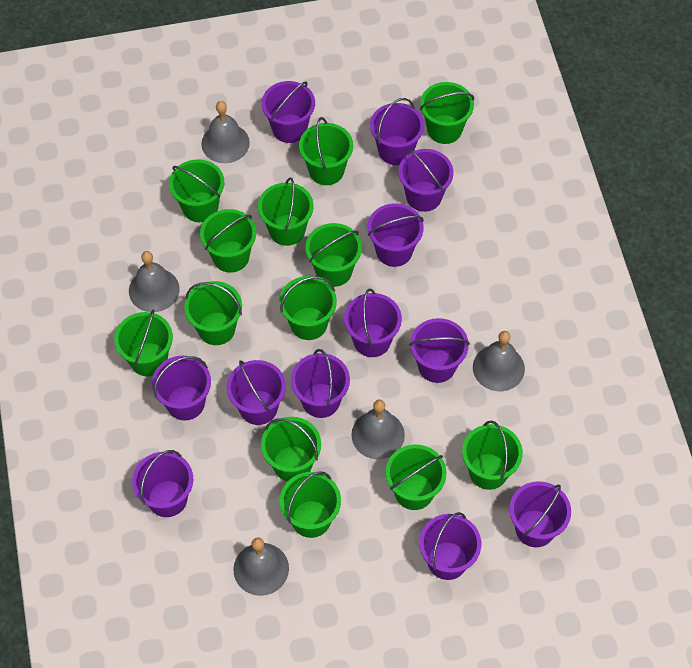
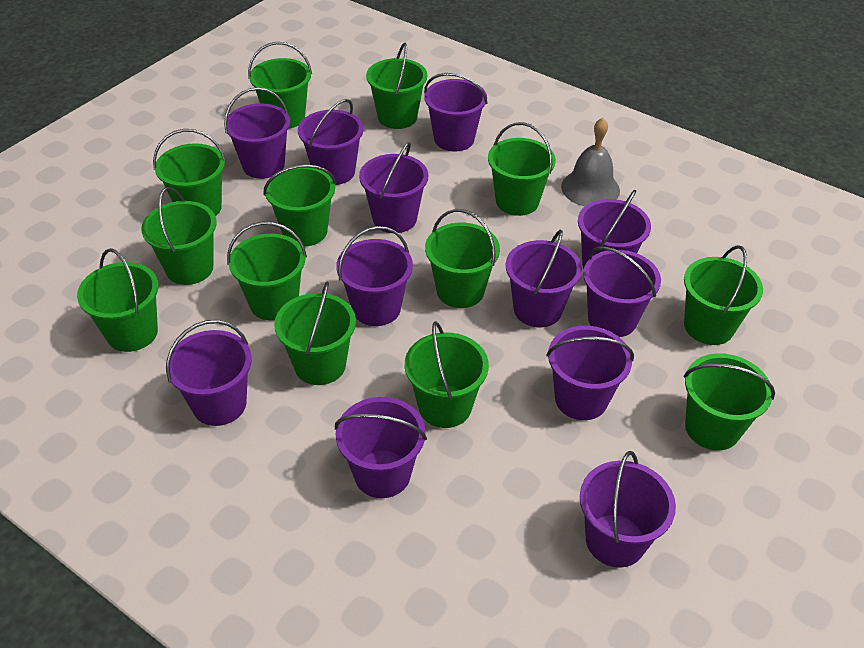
grey bell: 5 -> 1

